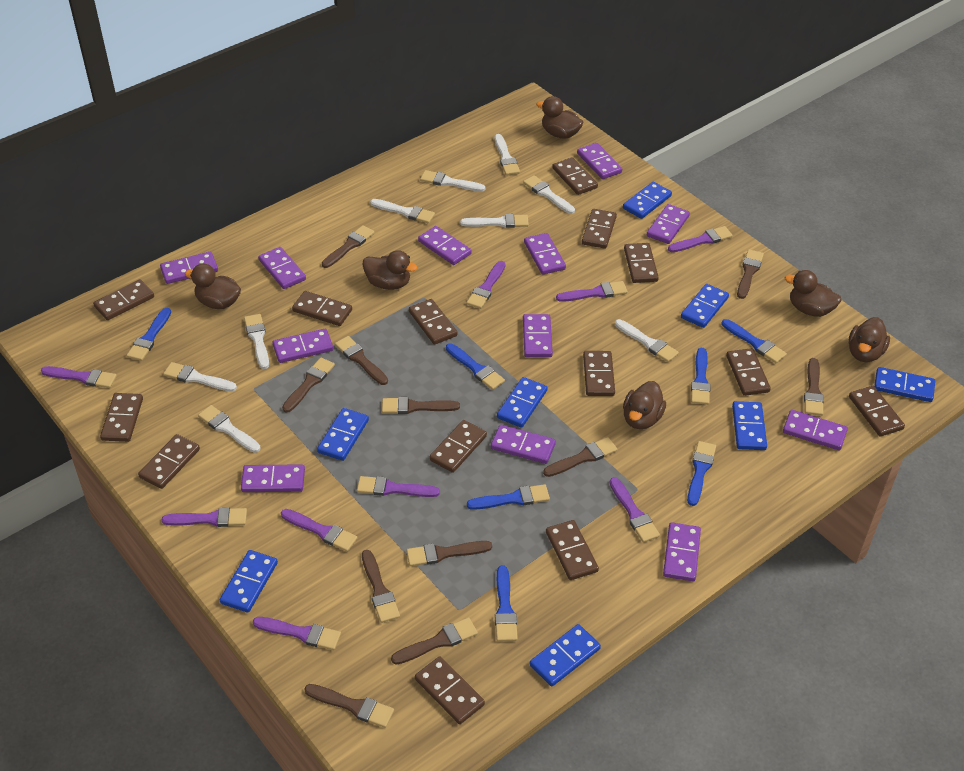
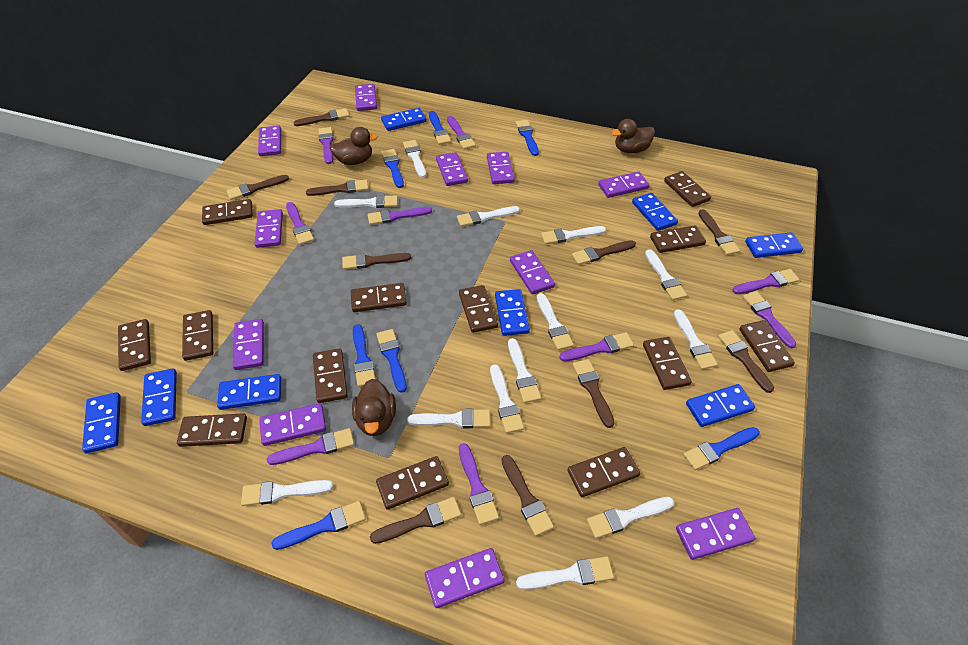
brown brush: 11 -> 10
brown domino: 14 -> 13
brown duck: 6 -> 3
purple domino: 12 -> 11
white brush: 9 -> 13

